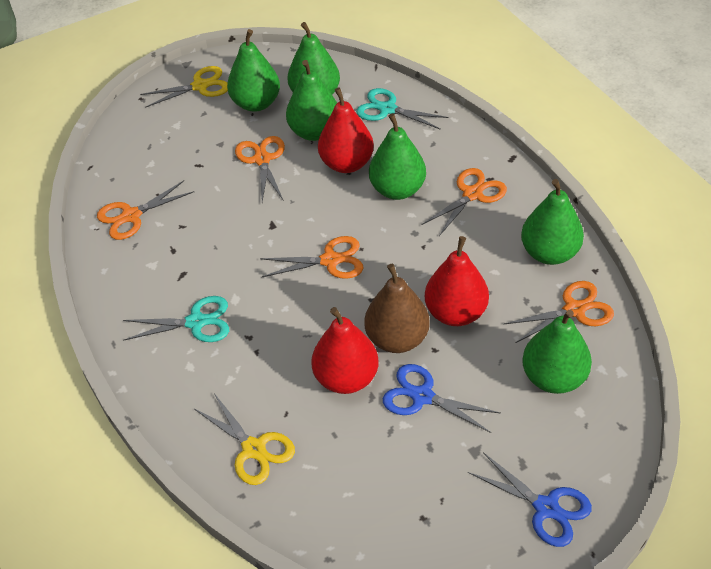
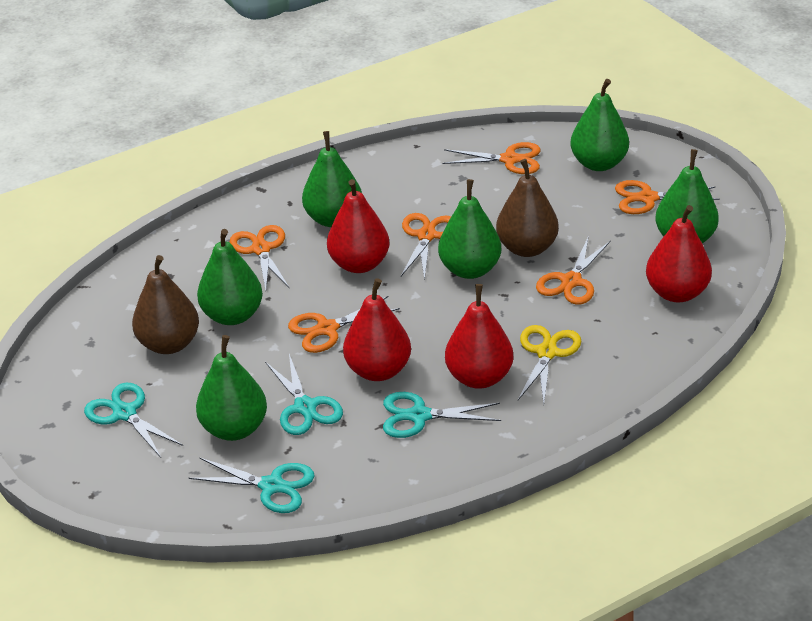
blue scissors: 2 -> 0
brown pear: 1 -> 2
orange scissors: 5 -> 6
red pear: 3 -> 4
turquoise scissors: 2 -> 4
yellow scissors: 2 -> 1

